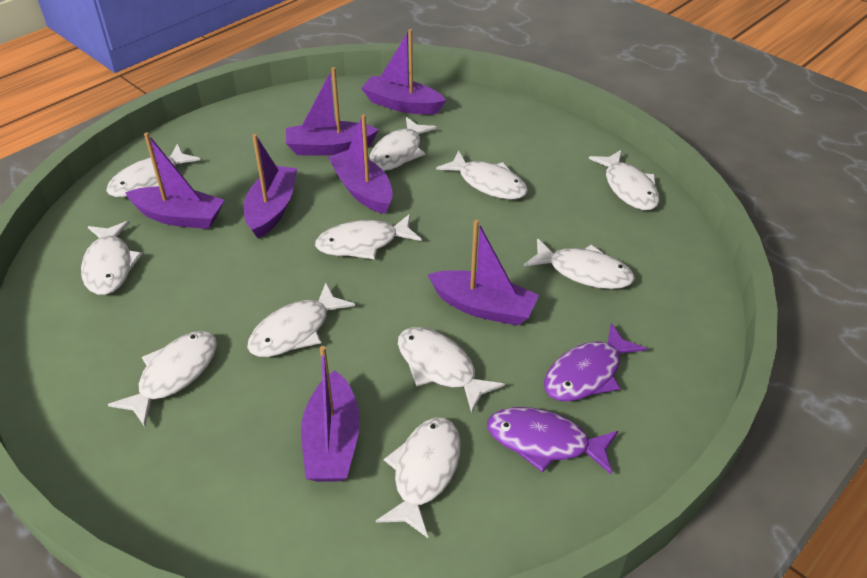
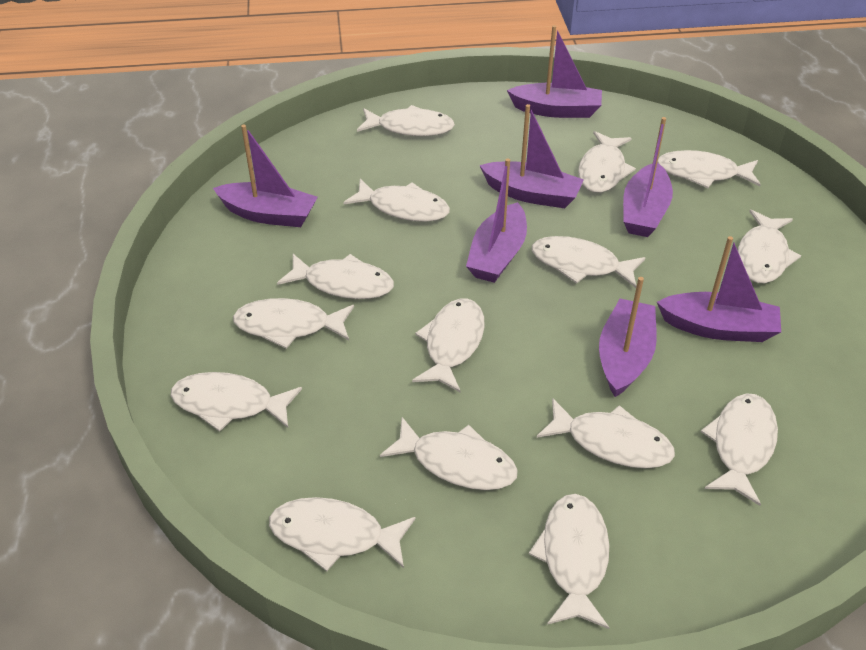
purple fish: 2 -> 0
white fish: 11 -> 15

